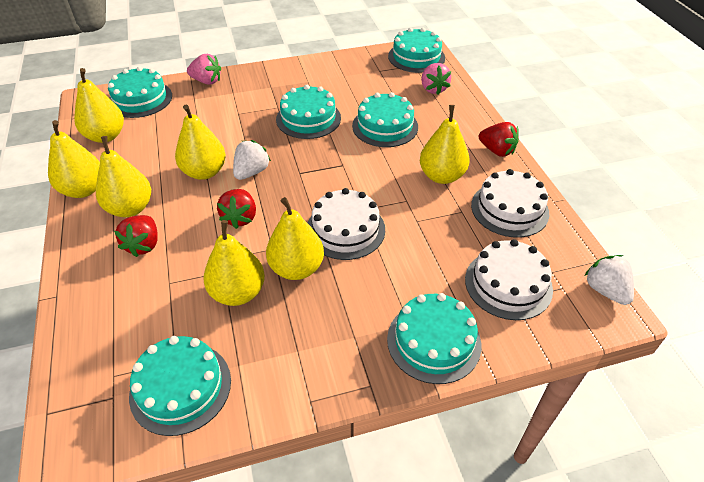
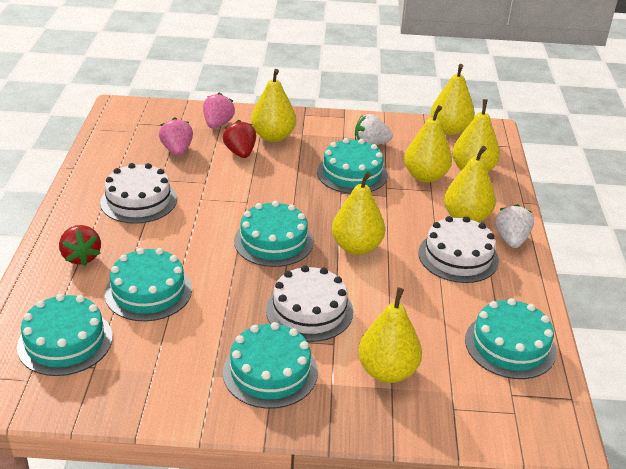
red strawberry: 3 -> 2

